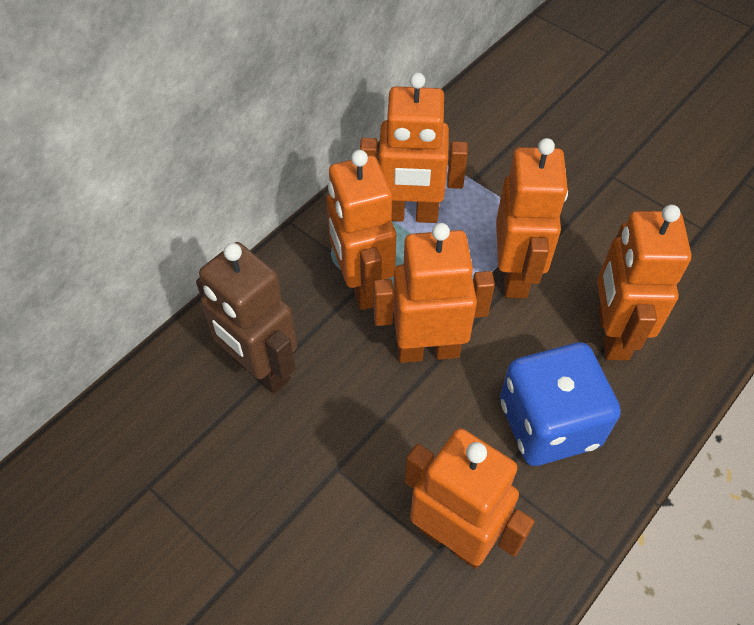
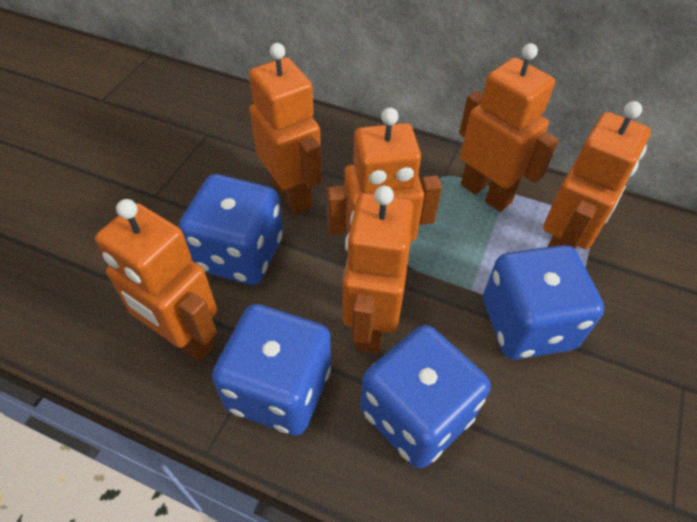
blue dice: 1 -> 4
brown robot: 1 -> 0

